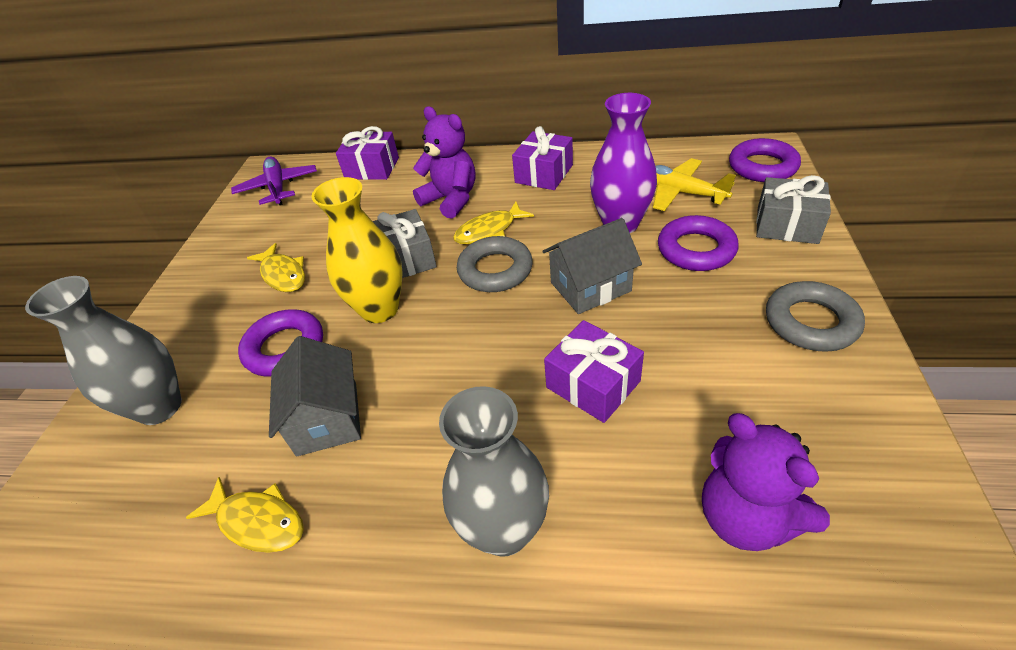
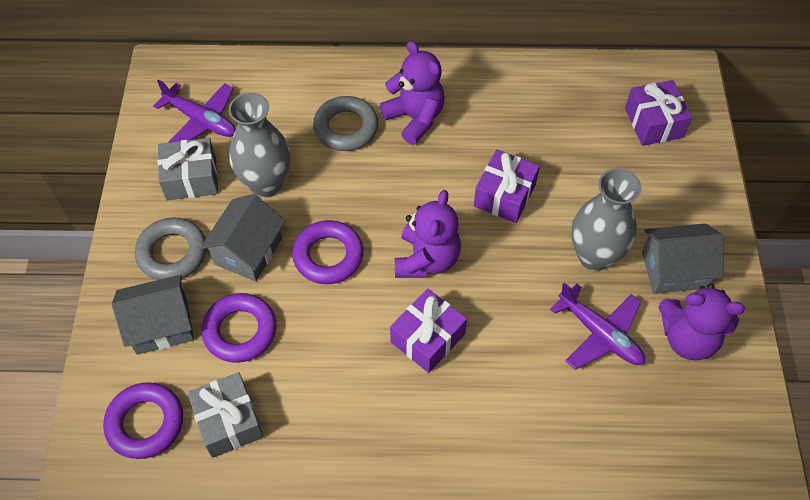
grey house: 2 -> 3
purple plane: 1 -> 2
purple teddy bear: 2 -> 3
purple vase: 1 -> 0
yellow fish: 3 -> 0
yellow plane: 1 -> 0
yellow vase: 1 -> 0

